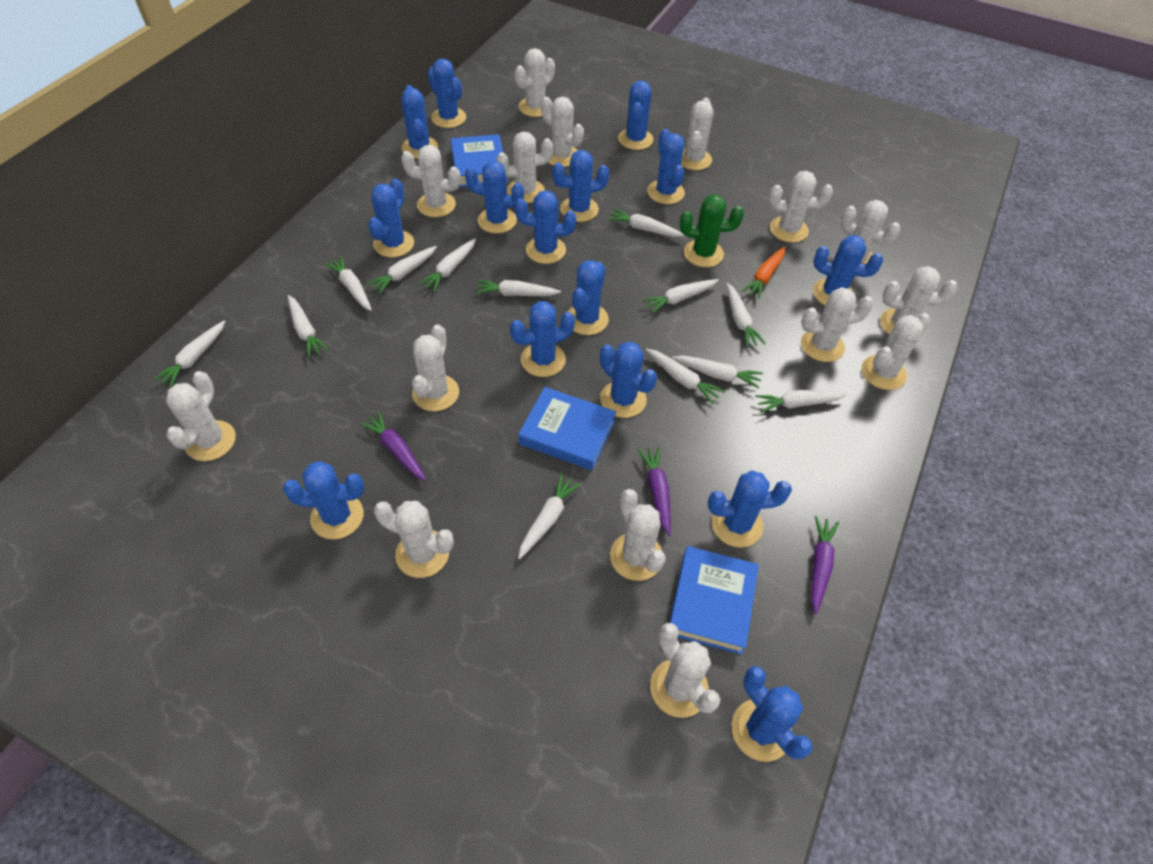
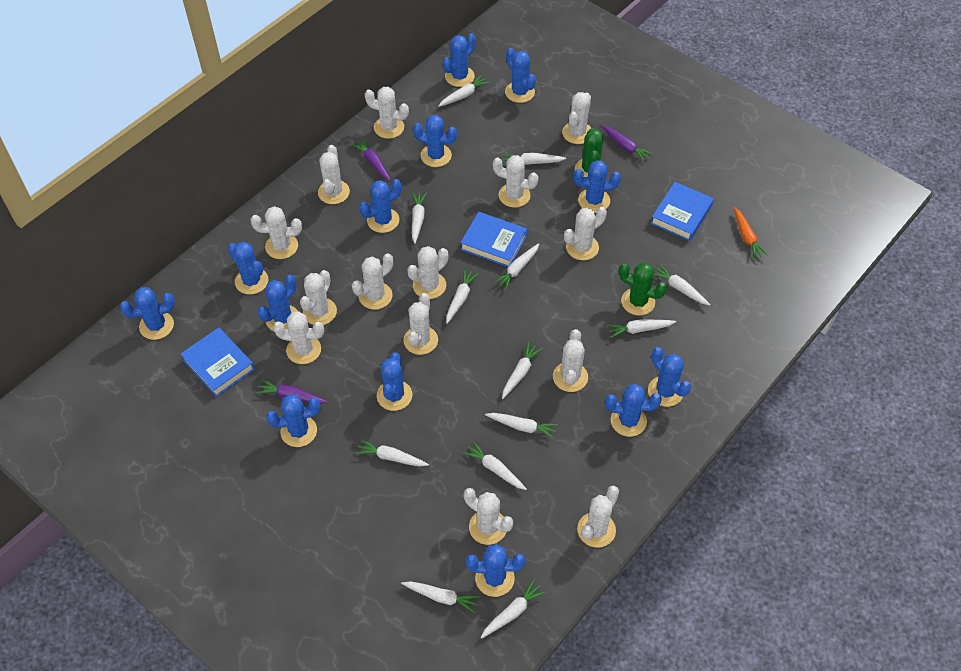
blue cactus: 15 -> 13
green cactus: 1 -> 2
white cactus: 15 -> 14

